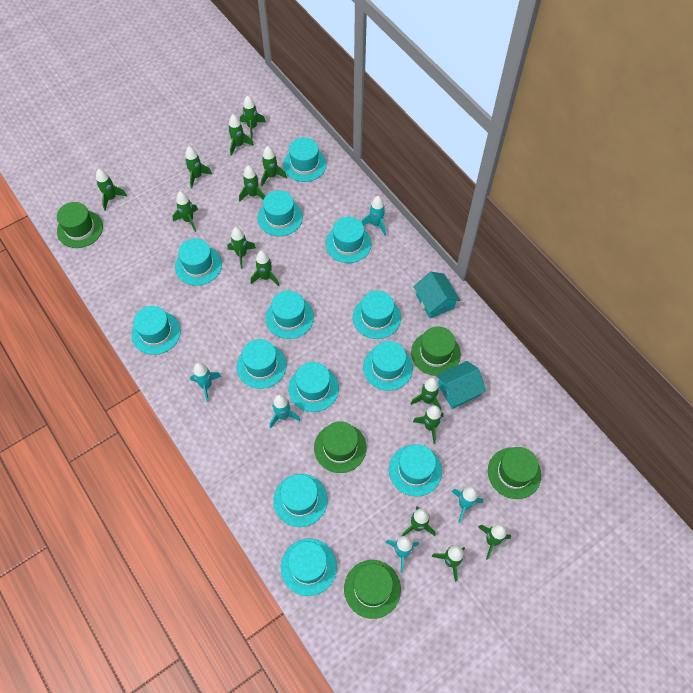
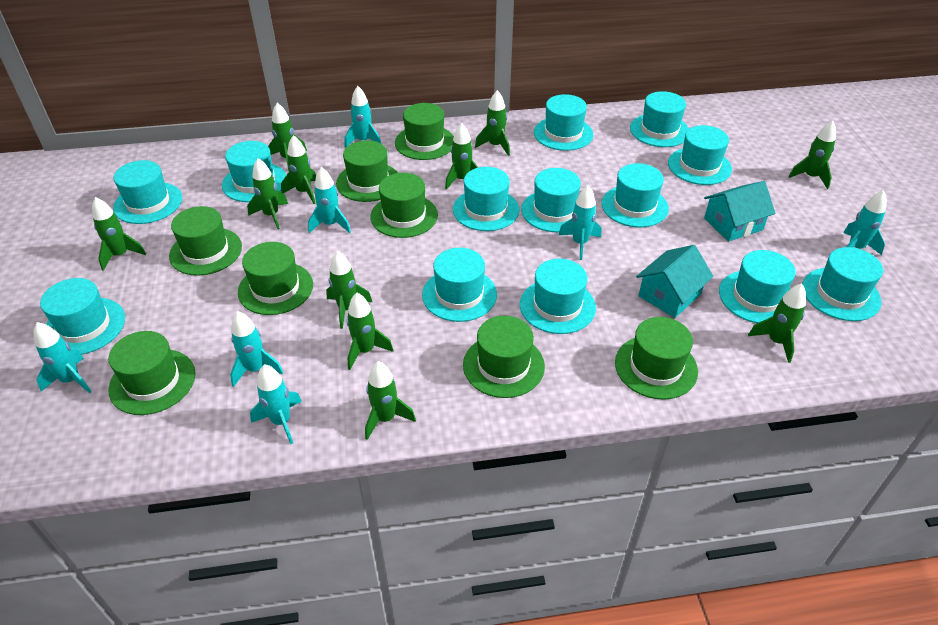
green hat: 5 -> 8
green rocket: 14 -> 11
turquoise rocket: 5 -> 7

